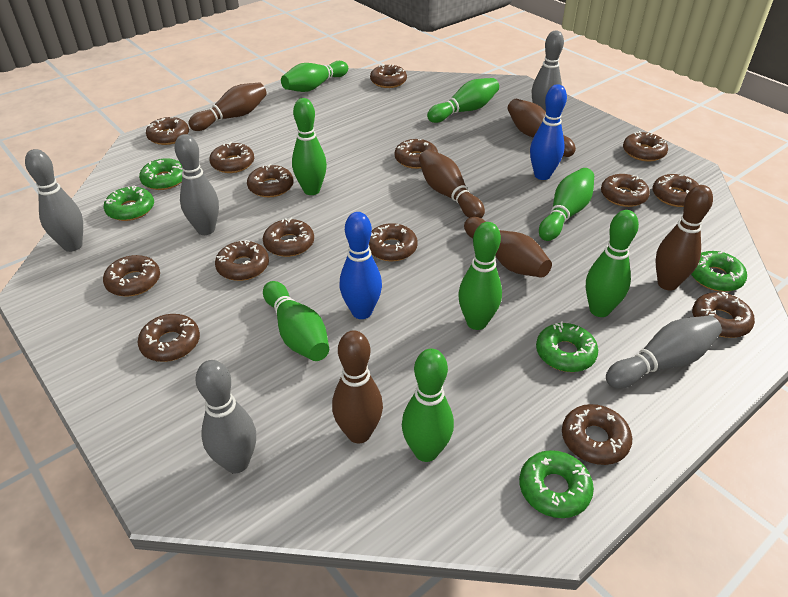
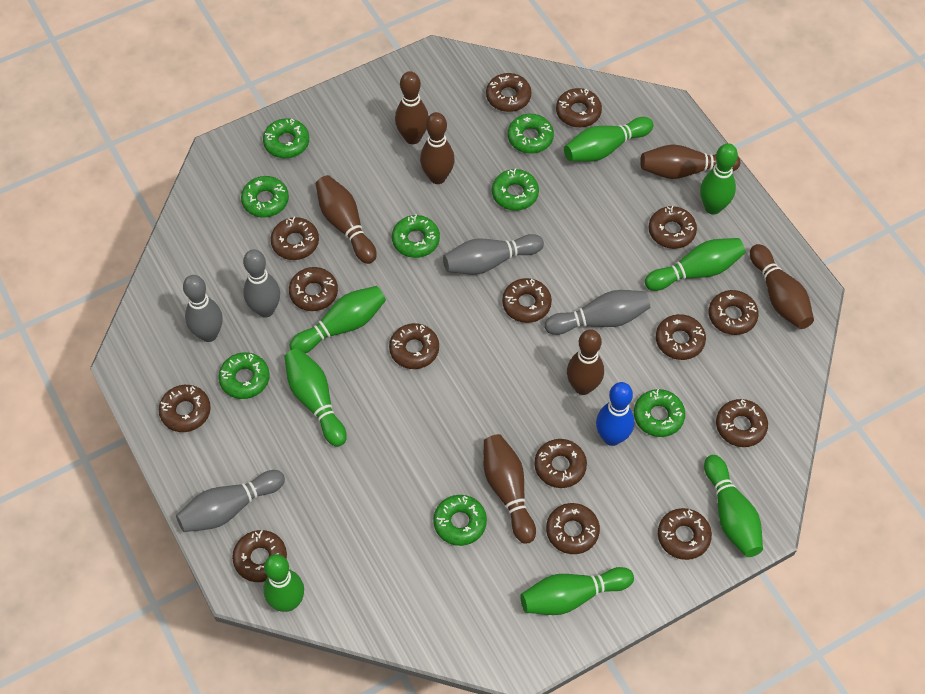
blue bowling pin: 2 -> 1
brown bowling pin: 6 -> 7
green donut: 5 -> 8

